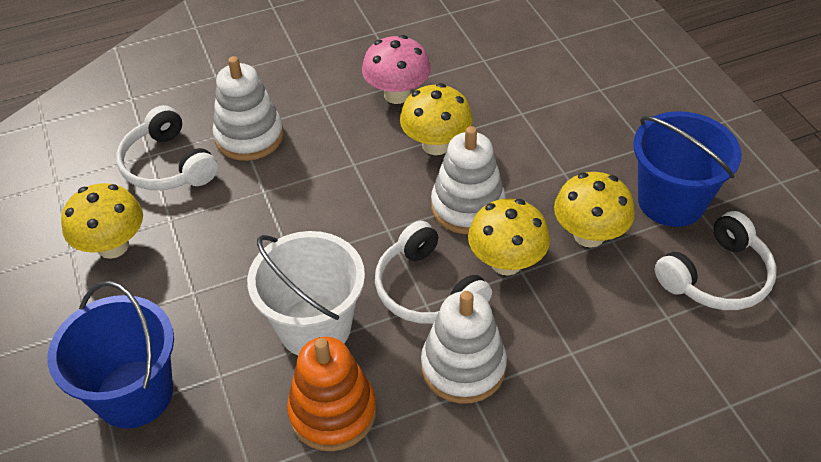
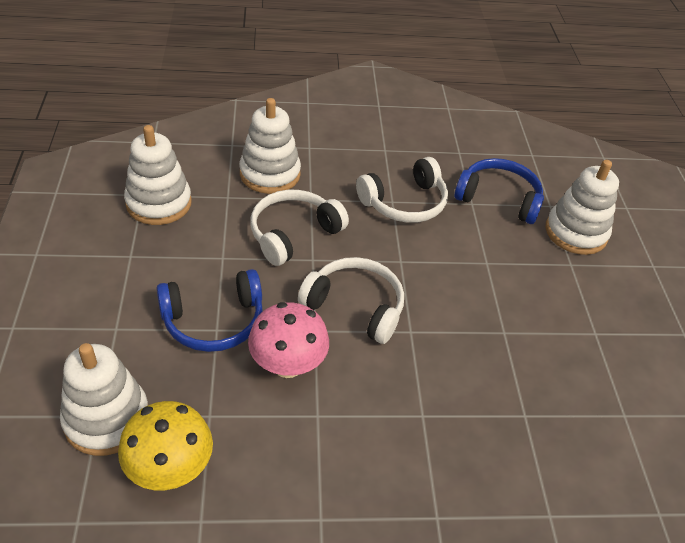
blue bucket: 2 -> 0
blue headphones: 0 -> 2
orange stacking toy: 1 -> 0
white bucket: 1 -> 0
white stacking toy: 3 -> 4
yellow mushroom: 4 -> 1

